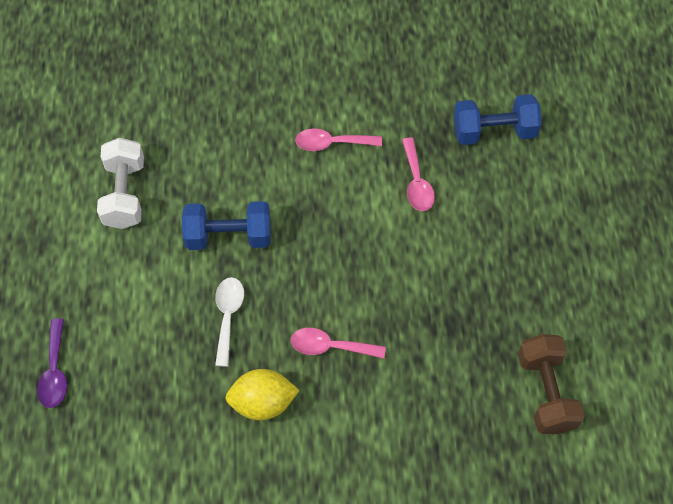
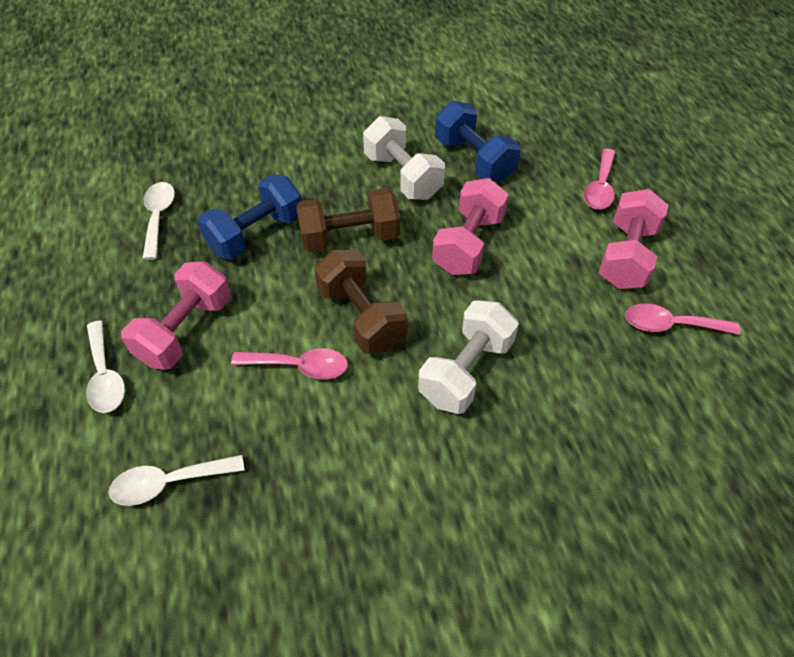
brown dumbbell: 1 -> 2
pink dumbbell: 0 -> 3
purple spoon: 1 -> 0
white dumbbell: 1 -> 2
white spoon: 1 -> 3
yellow lemon: 1 -> 0

